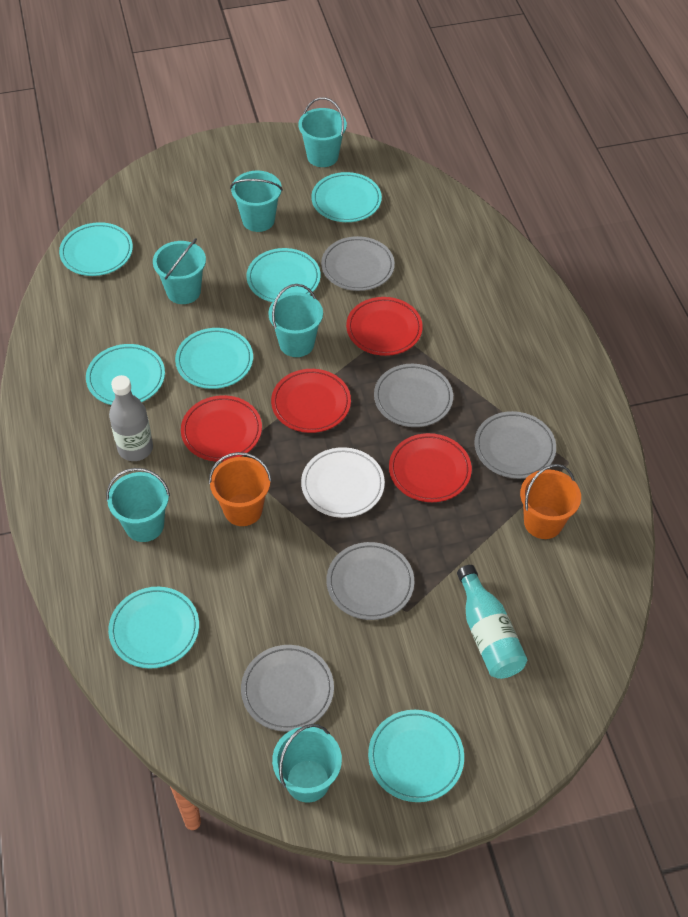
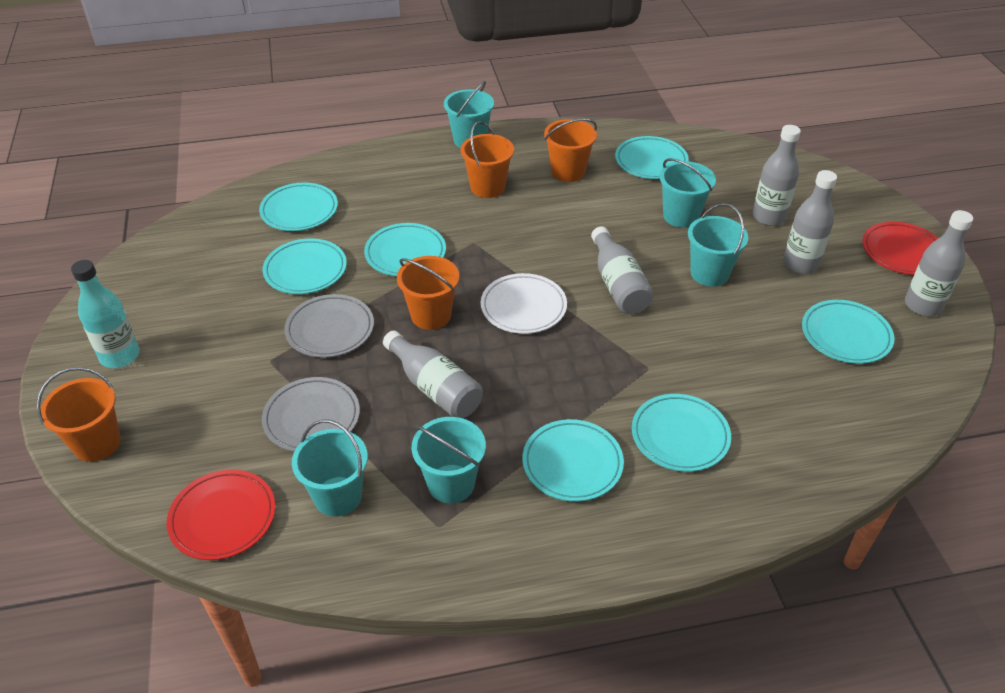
grey bottle: 1 -> 5
grey plate: 5 -> 2
orange bucket: 2 -> 4
red plate: 4 -> 2
turquoise bucket: 6 -> 5

